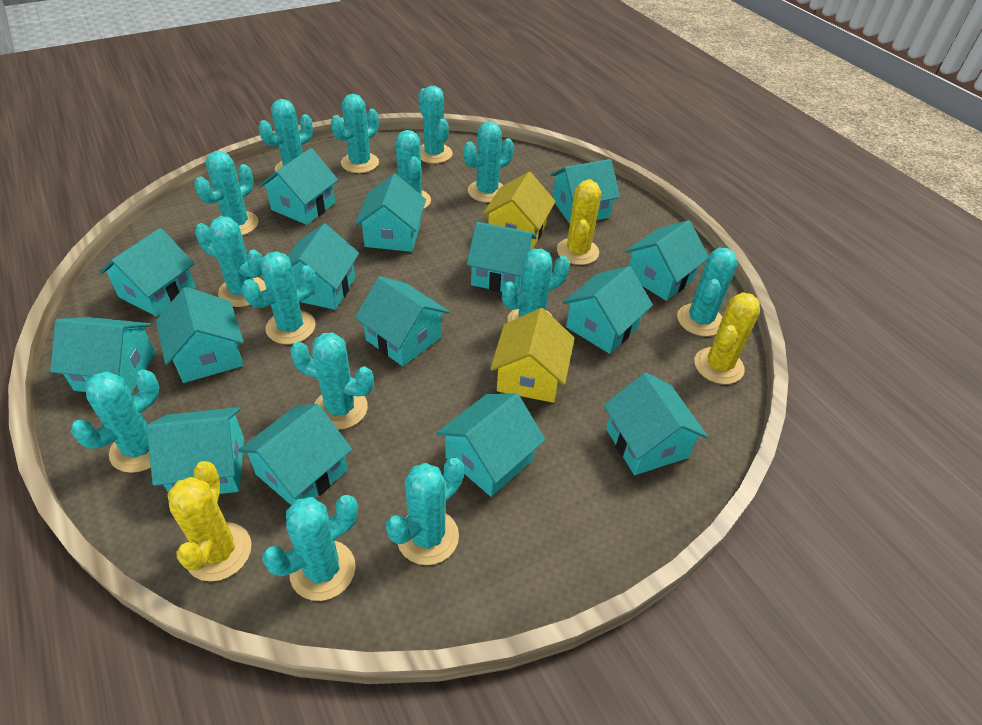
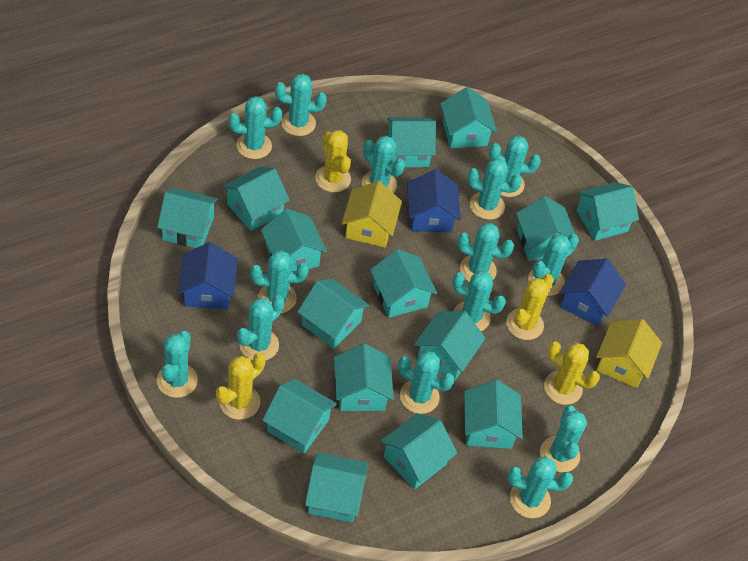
blue house: 0 -> 3
yellow cactus: 3 -> 4

